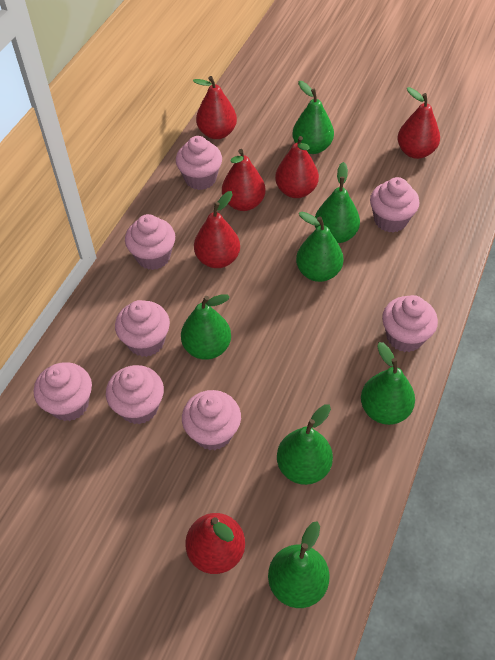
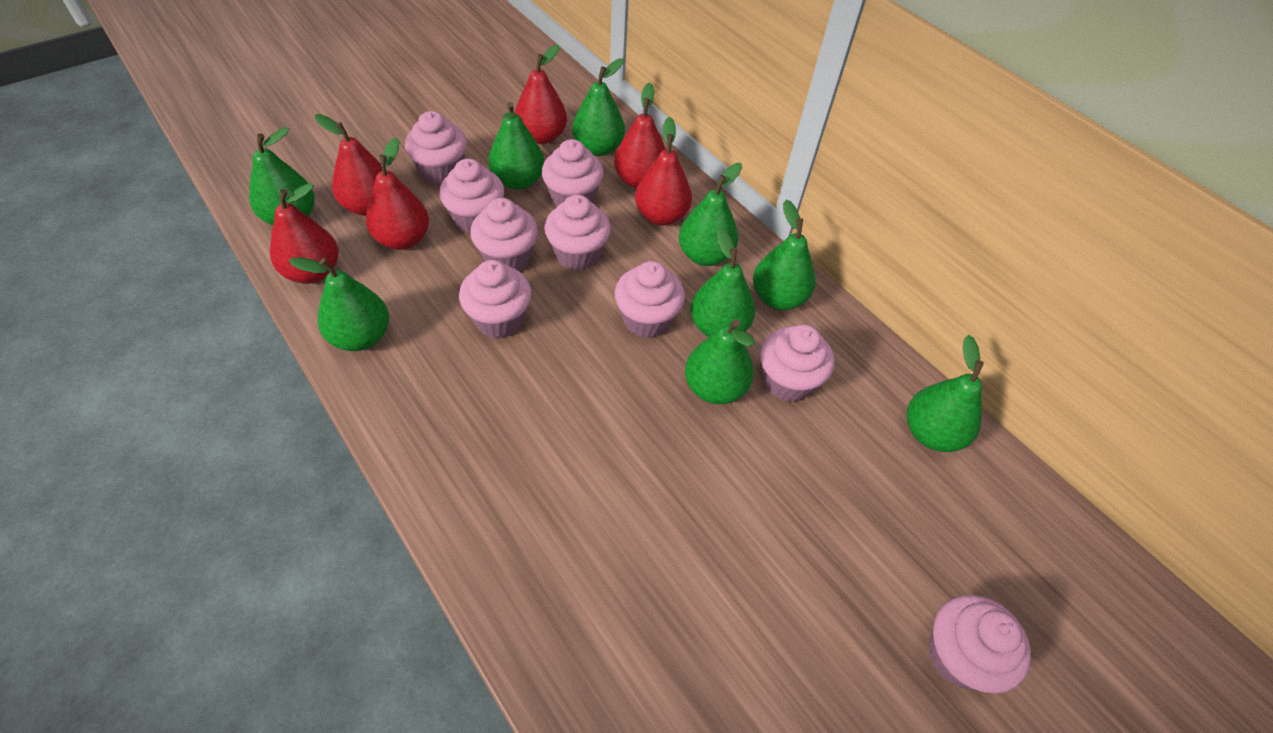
green pear: 7 -> 9
pink cupcake: 8 -> 9

